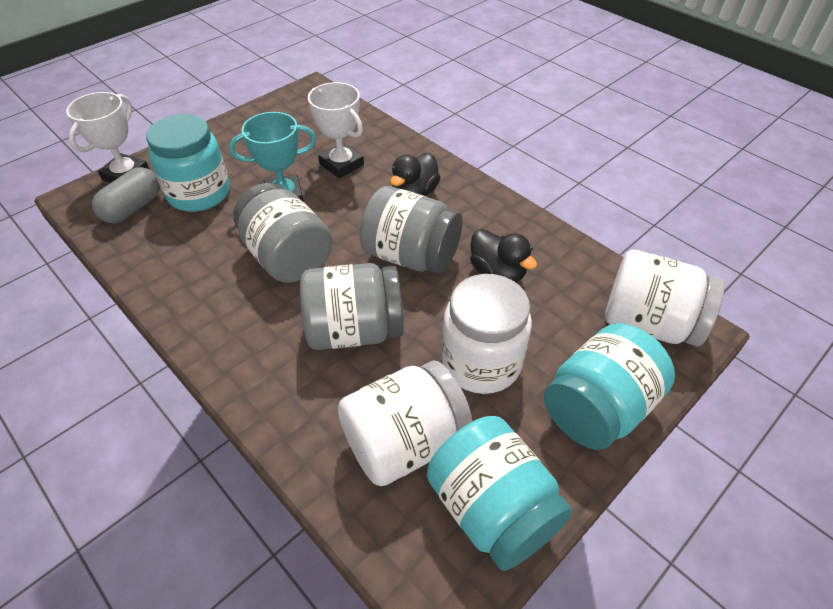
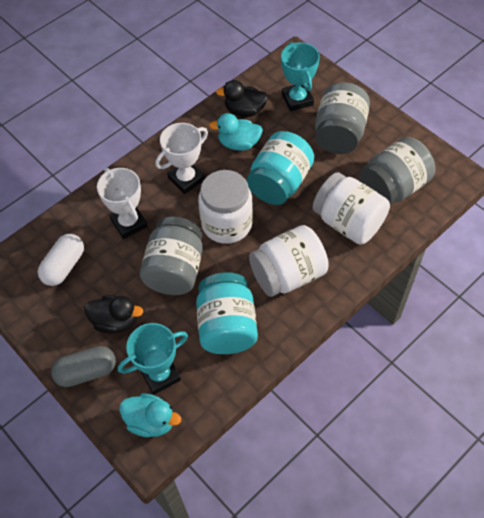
turquoise duck: 0 -> 2
turquoise jar: 3 -> 2
turquoise trophy: 1 -> 2
white capsule: 0 -> 1

